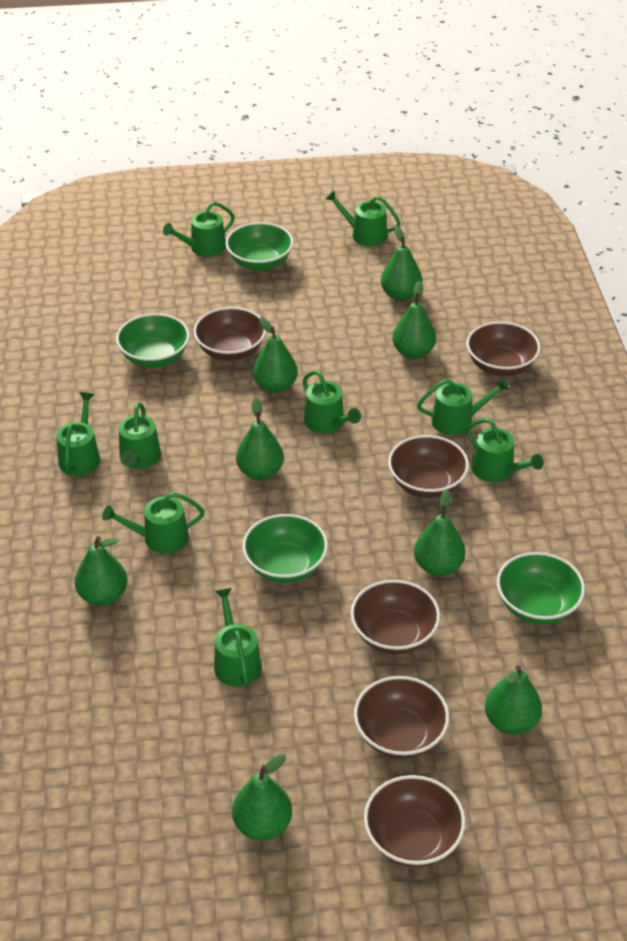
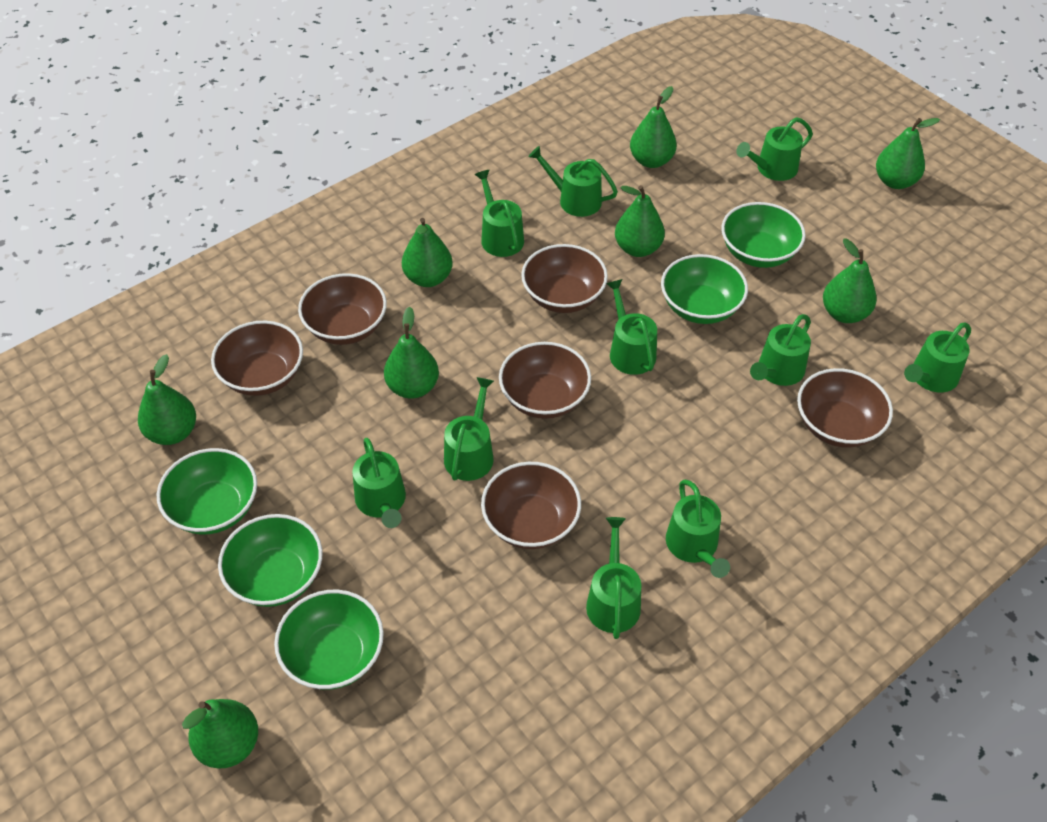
green bowl: 4 -> 5
green watering can: 9 -> 10

